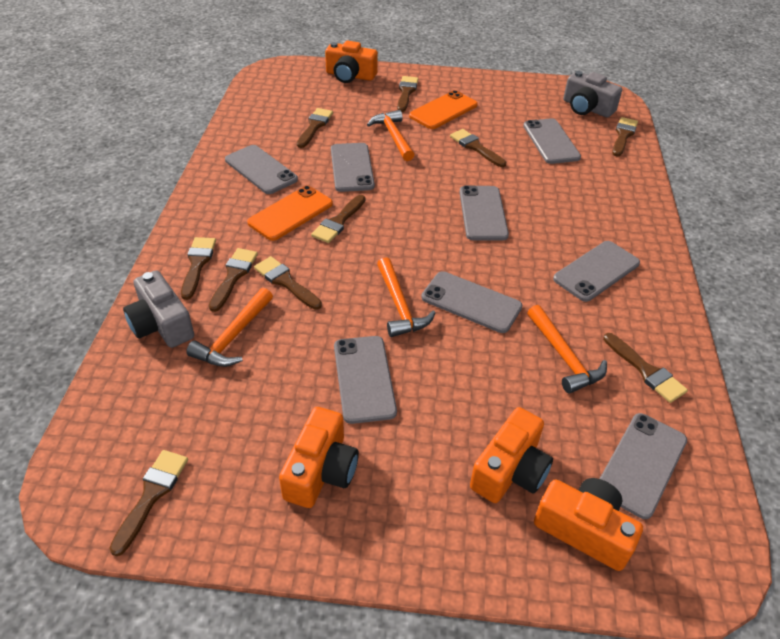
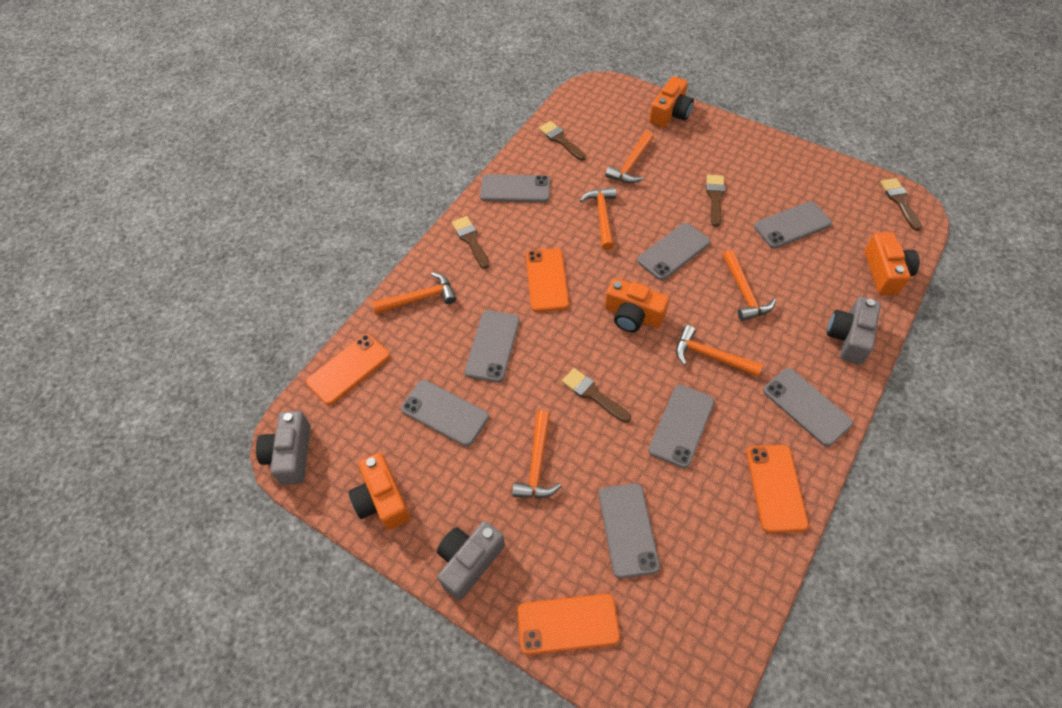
brown brush: 10 -> 5
grey camera: 2 -> 3
orange hammer: 4 -> 6
orange phone: 2 -> 4

